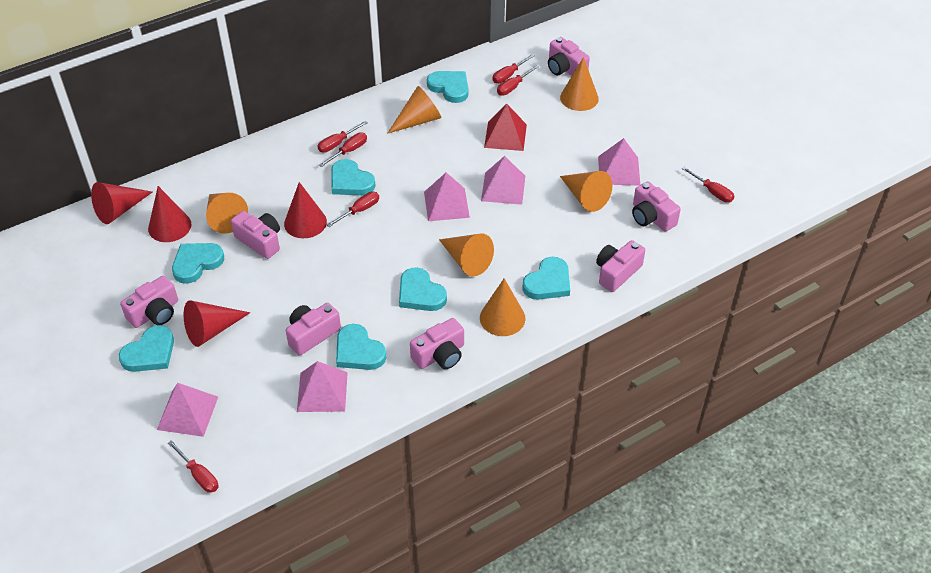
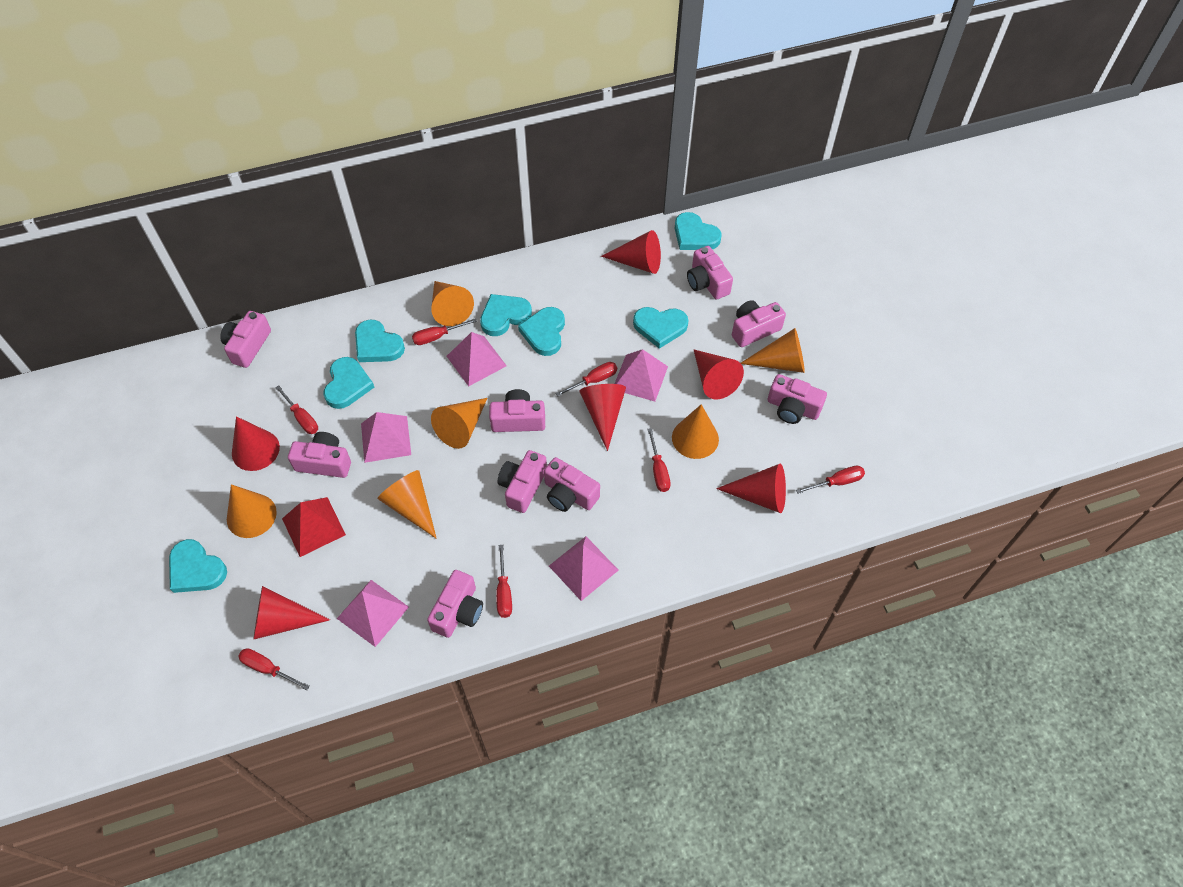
pink camera: 7 -> 9
red cone: 4 -> 6

